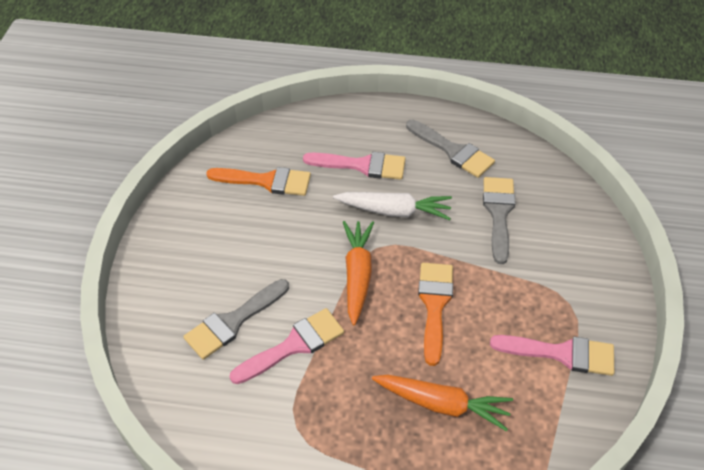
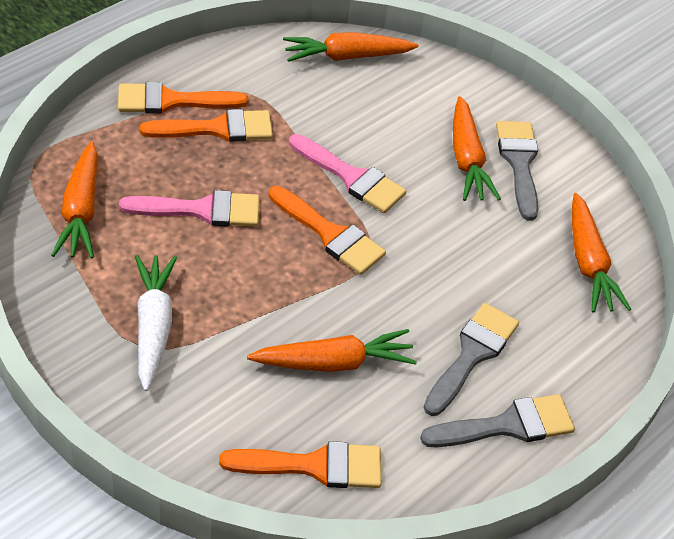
orange brush: 2 -> 4
orange carrot: 2 -> 5
pink brush: 3 -> 2

